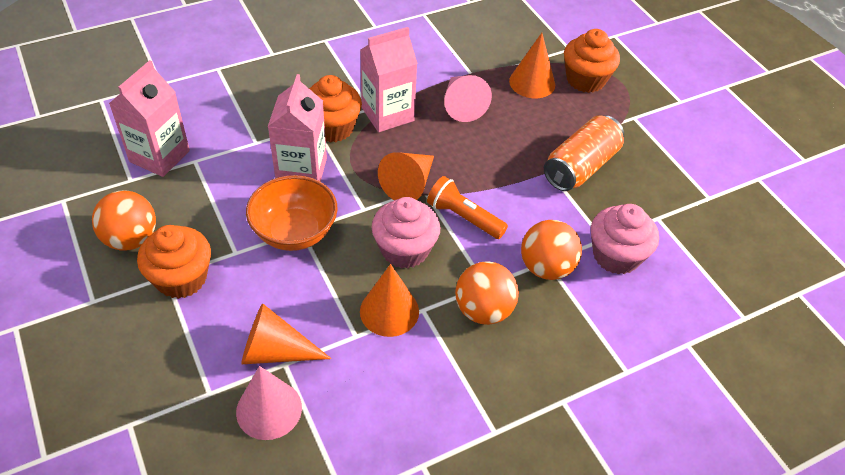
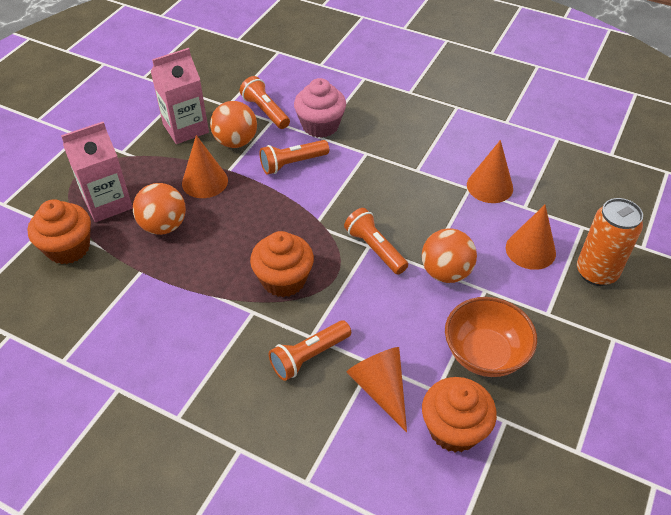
orange flashlight: 1 -> 4
pink carton: 3 -> 2
pink cone: 2 -> 0
pink cupcake: 2 -> 1

